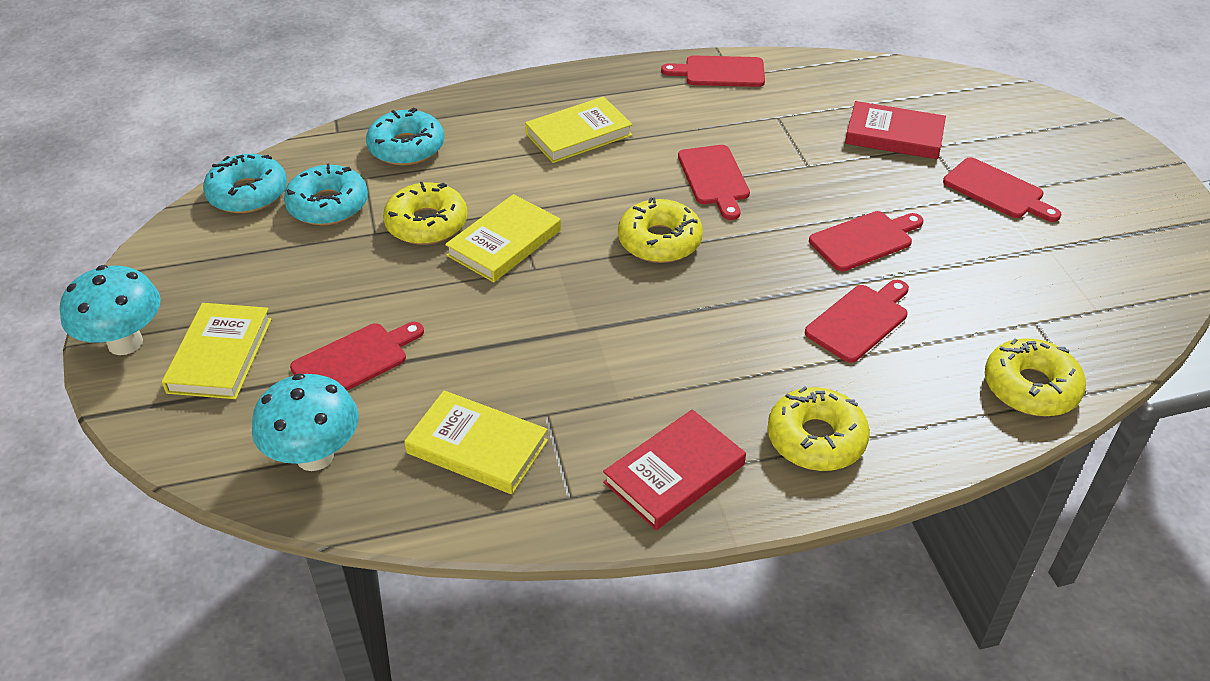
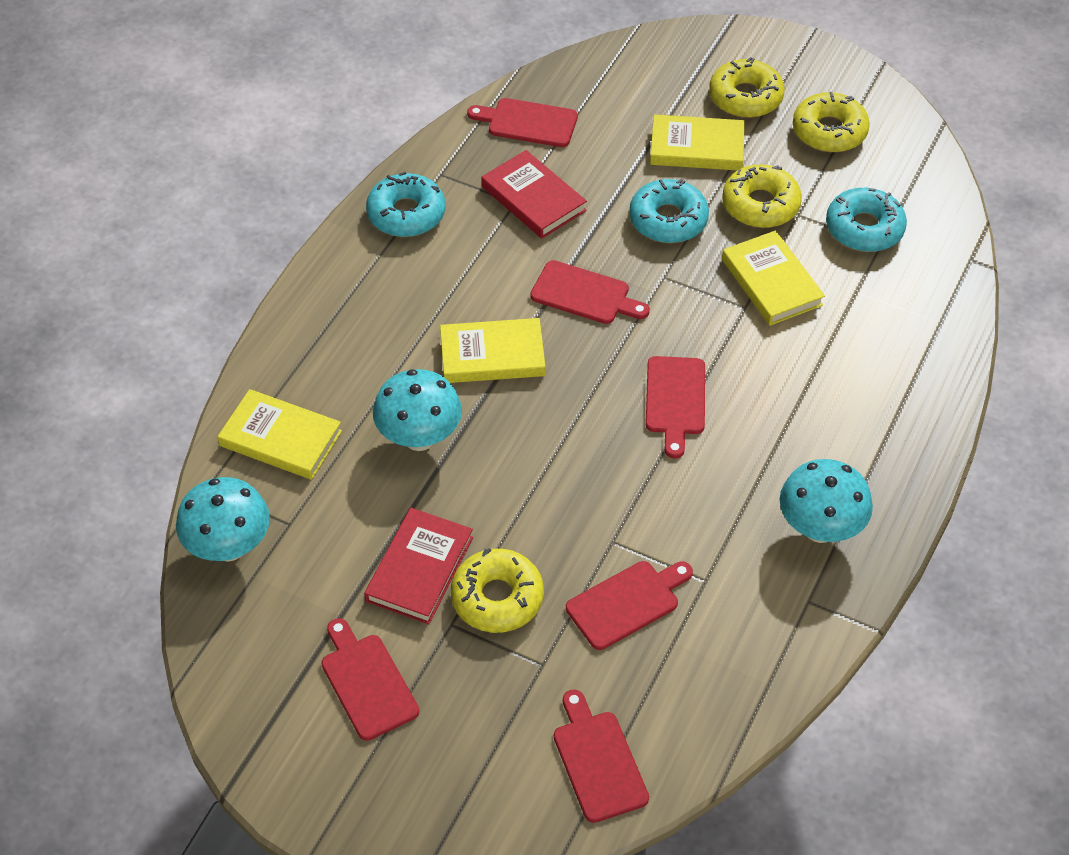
turquoise mushroom: 2 -> 3

